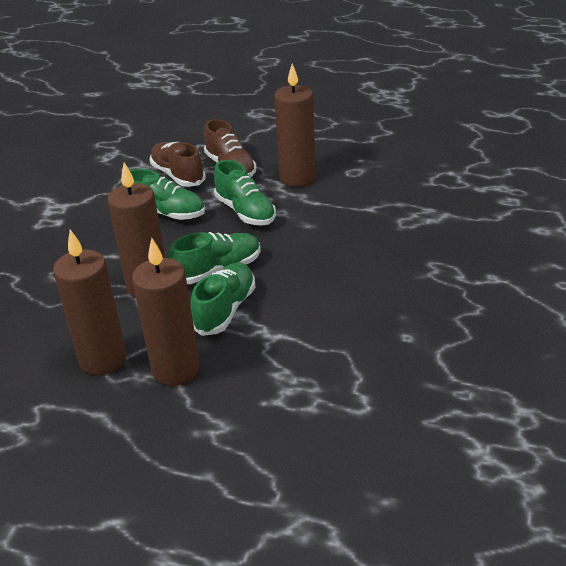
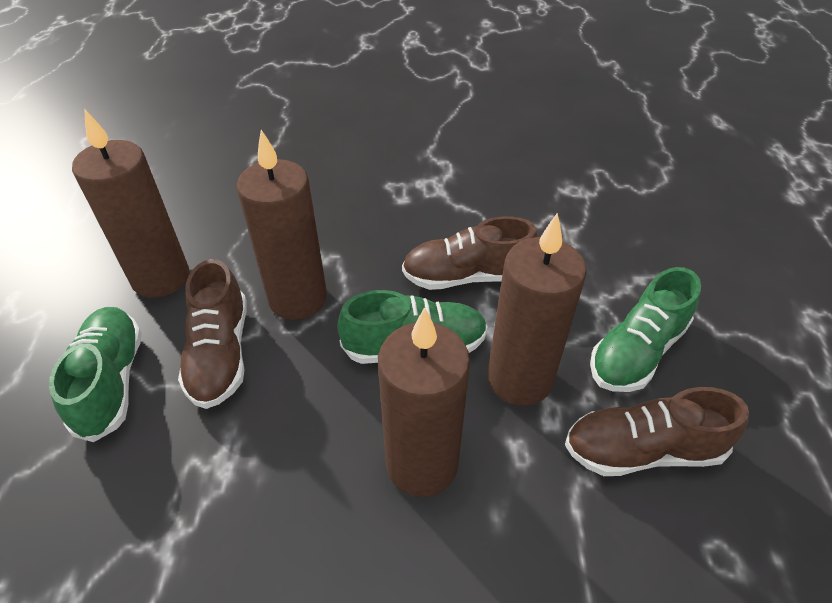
brown shoe: 2 -> 3
green shoe: 4 -> 3

